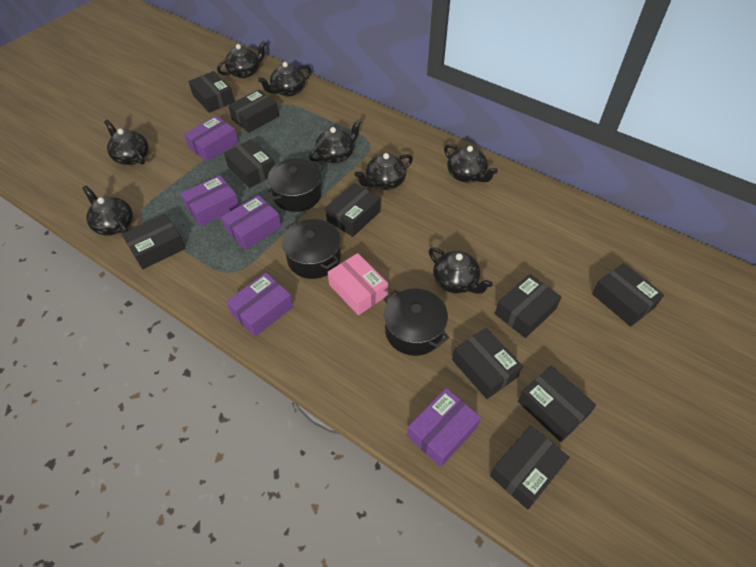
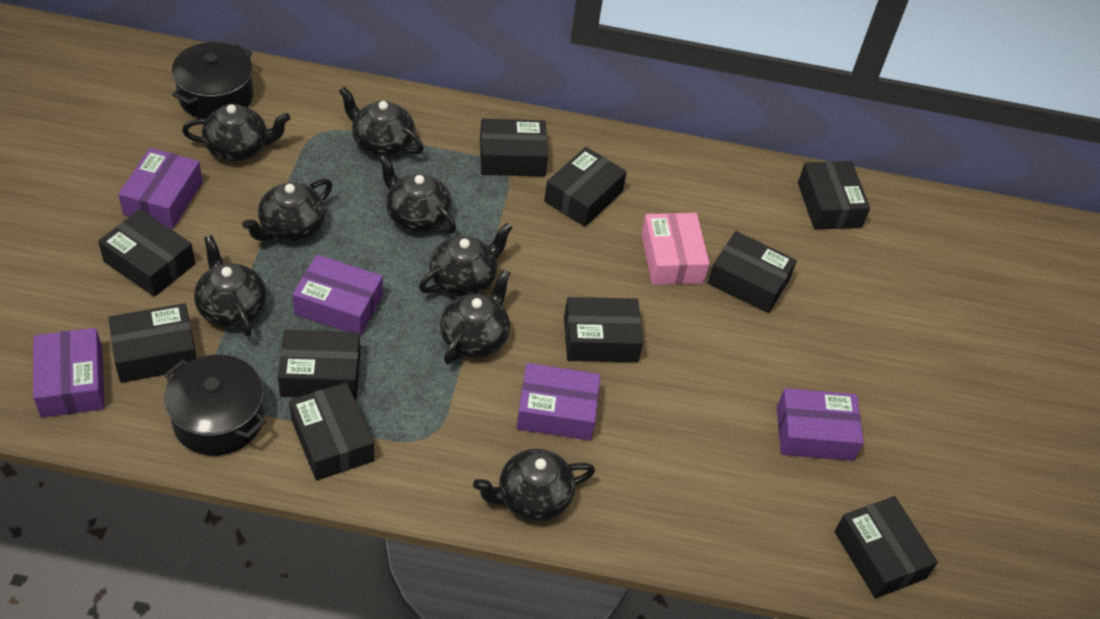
black pot: 3 -> 2

